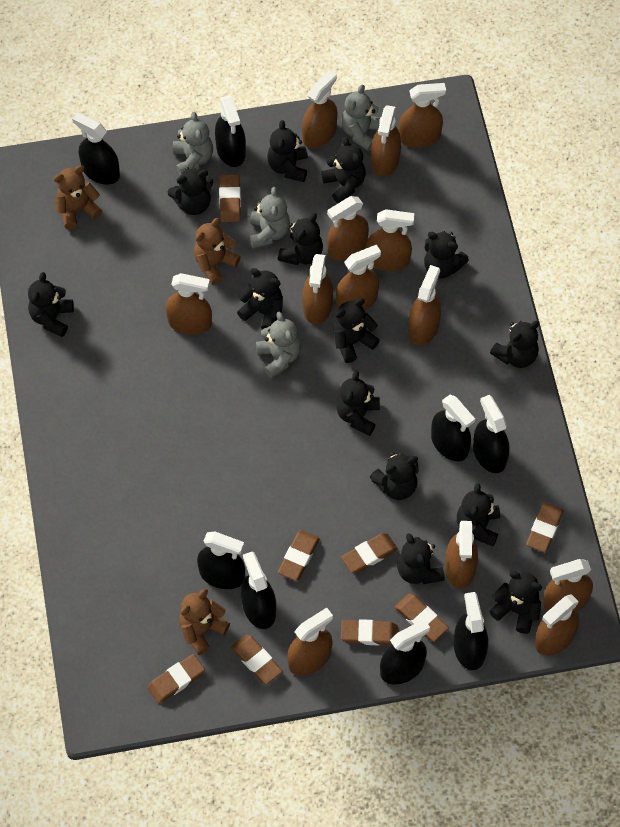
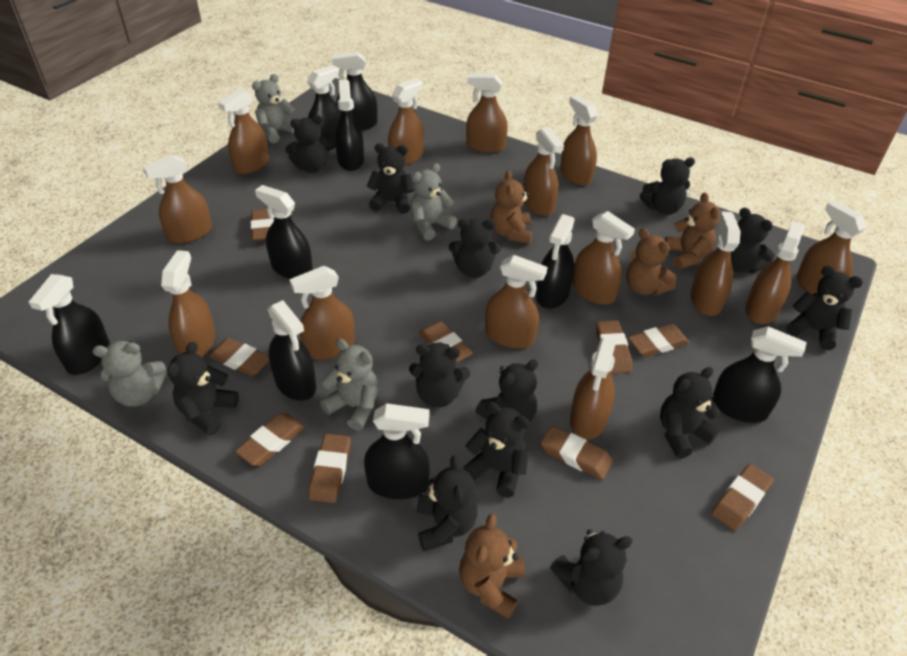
black spray bottle: 8 -> 9
black teddy bear: 14 -> 13
brown eraser: 8 -> 9
brown spray bottle: 13 -> 14
brown teddy bear: 3 -> 4

